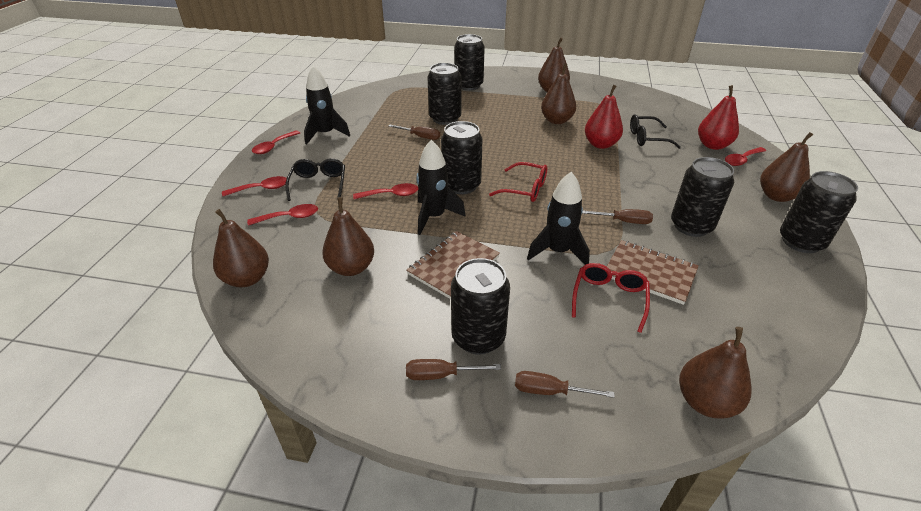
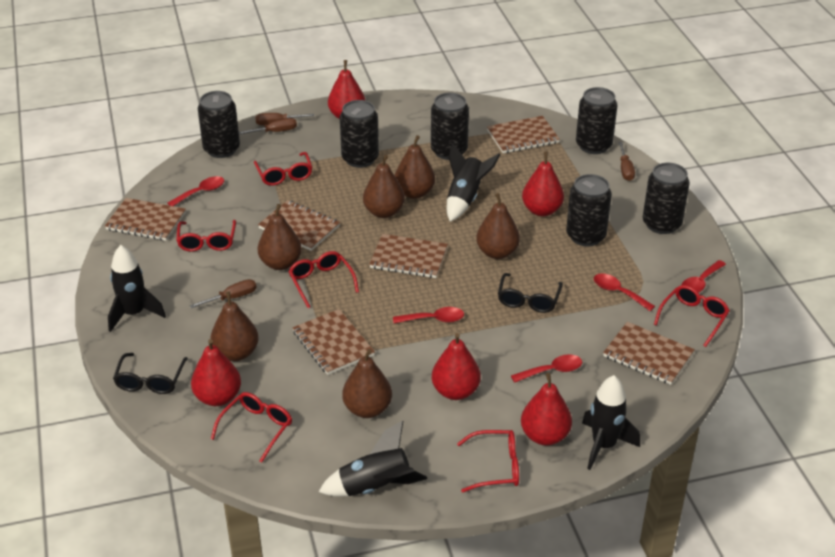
black rocket: 3 -> 4
brown notebook: 2 -> 6
red glasses: 2 -> 6
red pear: 2 -> 5

